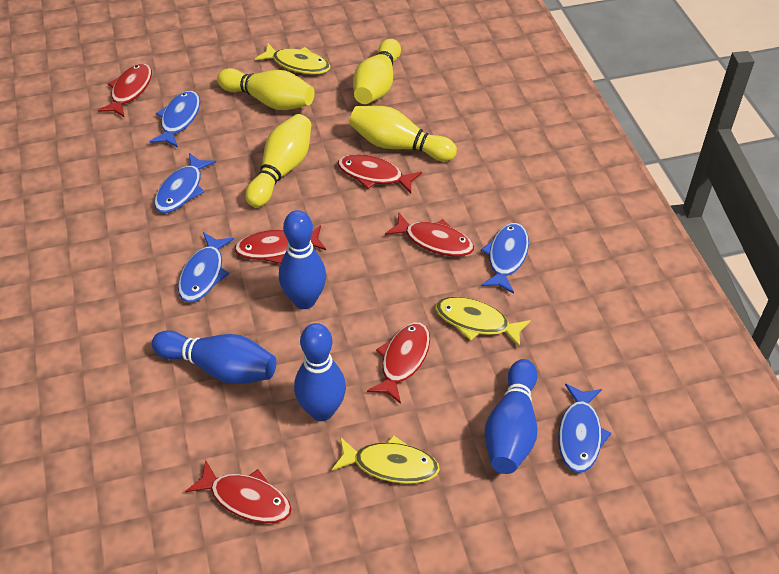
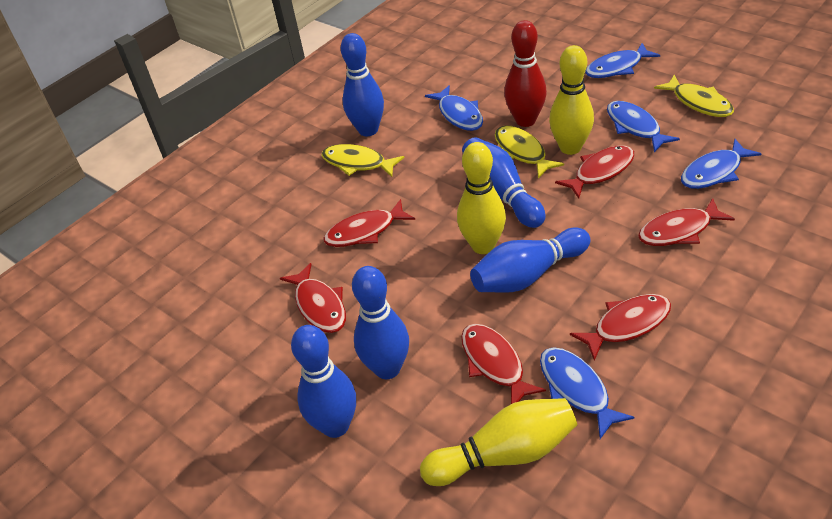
blue bowling pin: 4 -> 5
red bowling pin: 0 -> 1
yellow bowling pin: 4 -> 3

